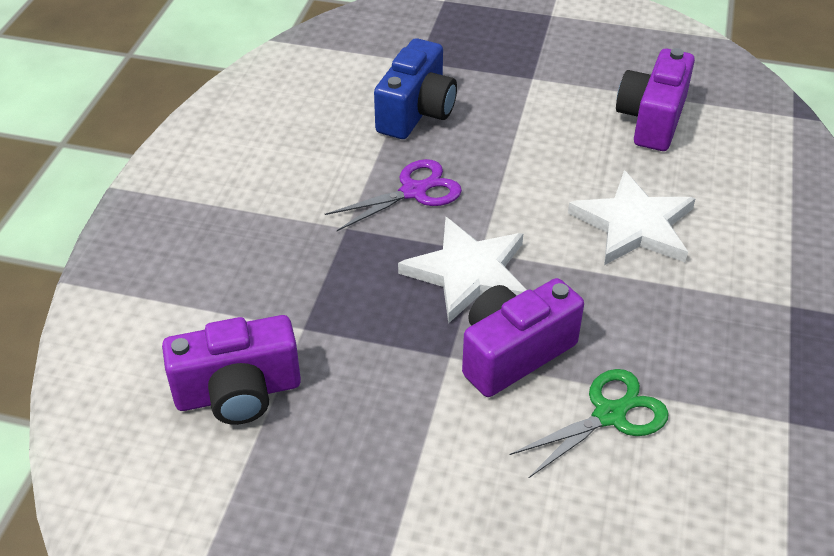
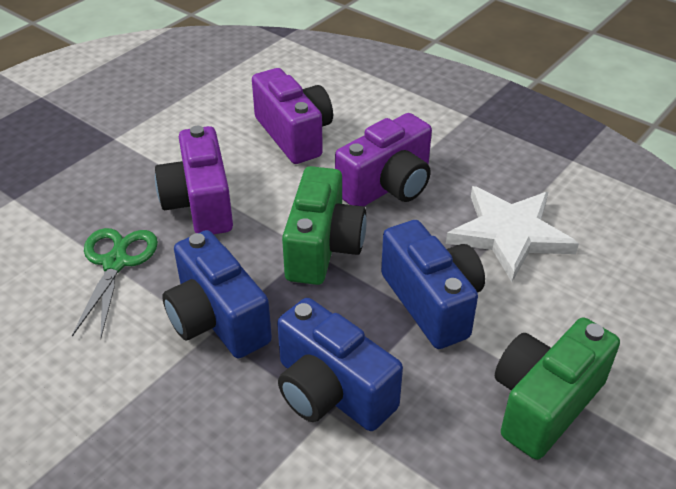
blue camera: 1 -> 3
green camera: 0 -> 2
purple scissors: 1 -> 0
white star: 2 -> 1

